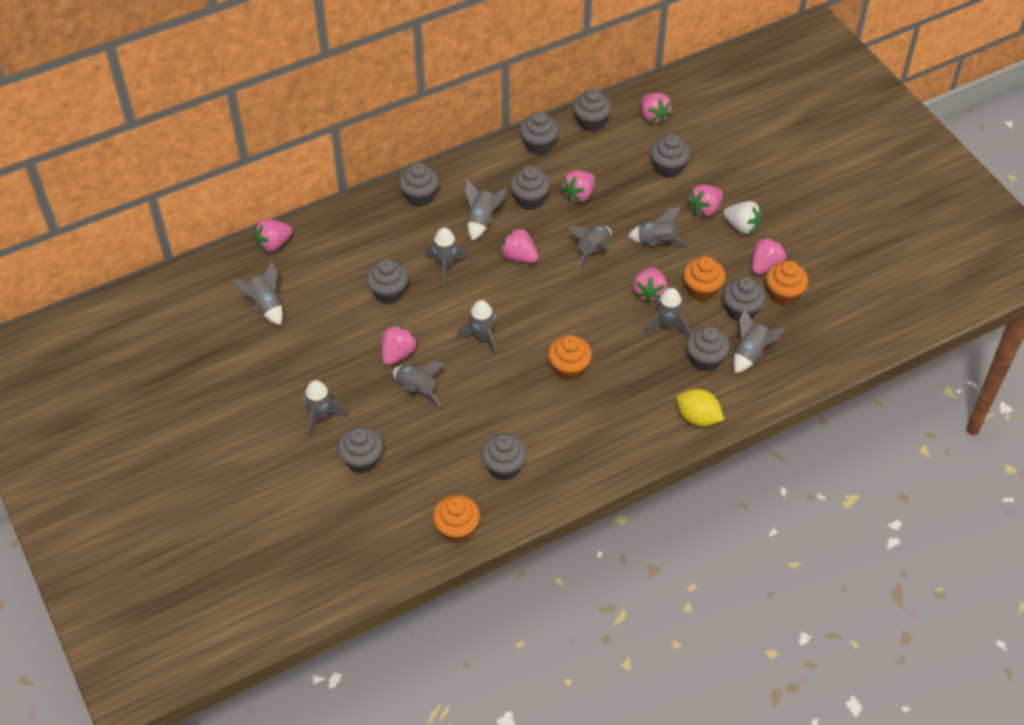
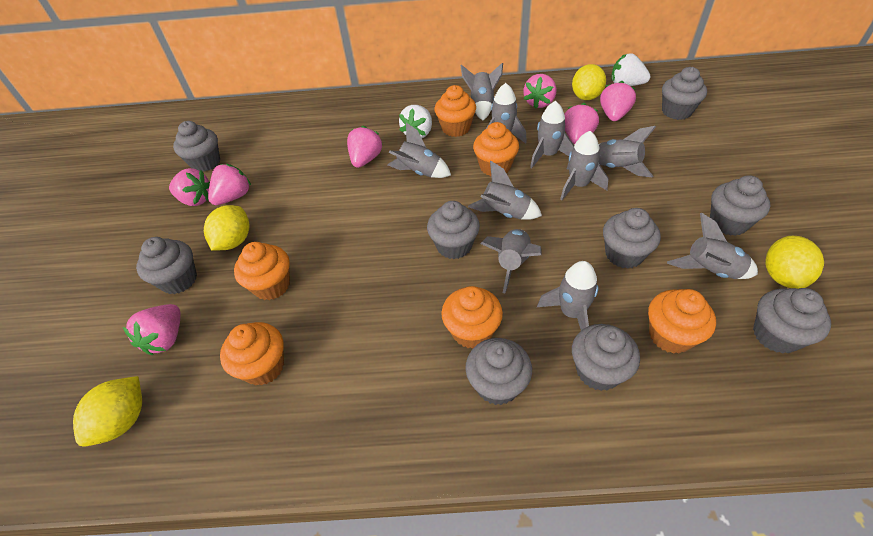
grey cupcake: 10 -> 9
orange cupcake: 4 -> 6
pink strawberry: 8 -> 7
white strawberry: 1 -> 2
yellow lemon: 1 -> 4

